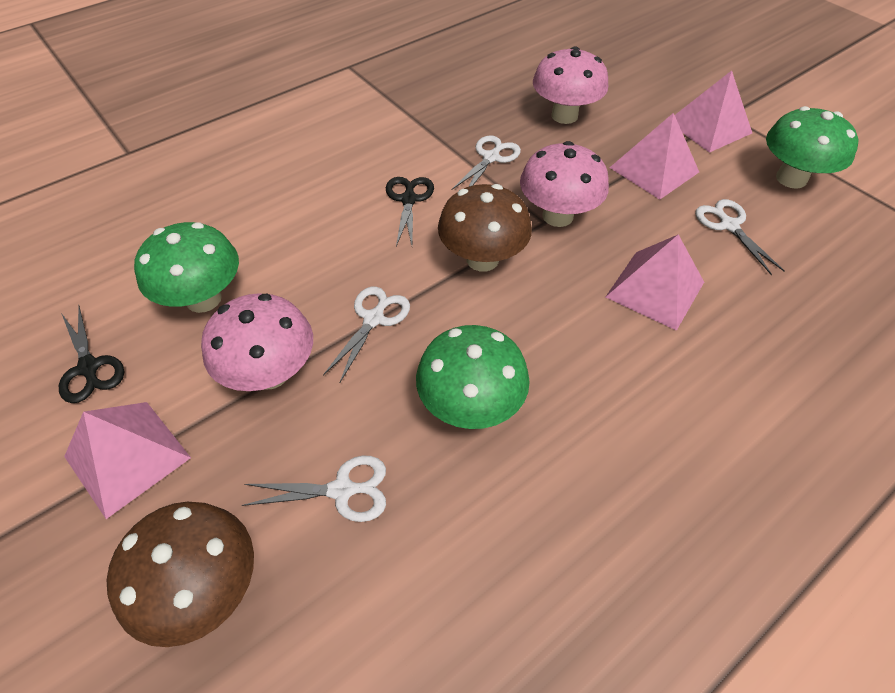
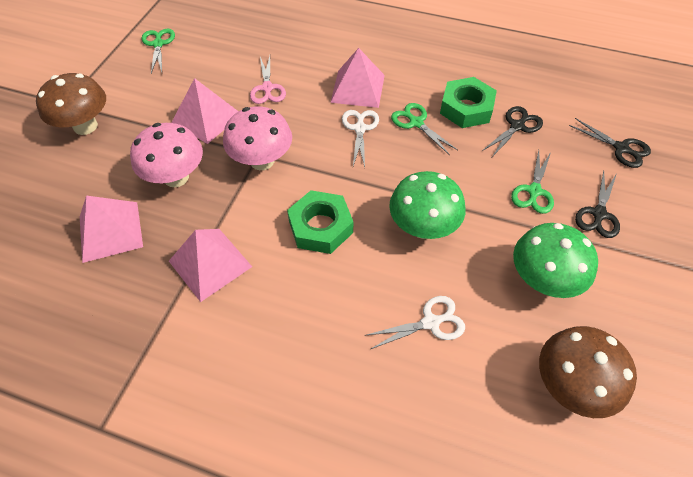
black scissors: 2 -> 3
green mushroom: 3 -> 2
green nut: 0 -> 2
green scissors: 0 -> 3
pink mushroom: 3 -> 2
pink scissors: 0 -> 1
white scissors: 4 -> 2

